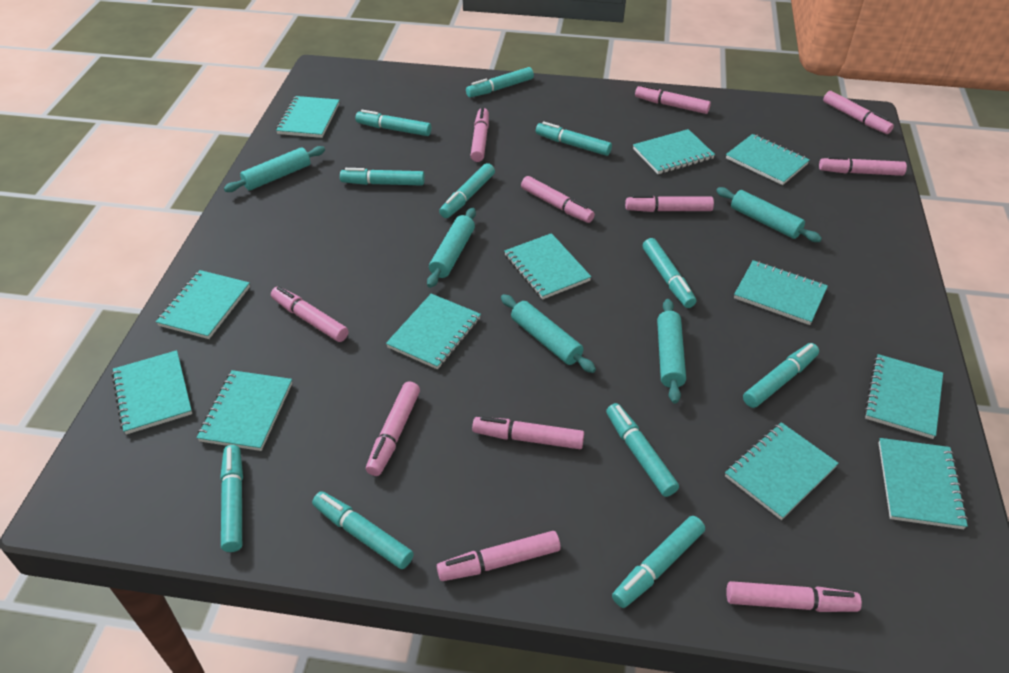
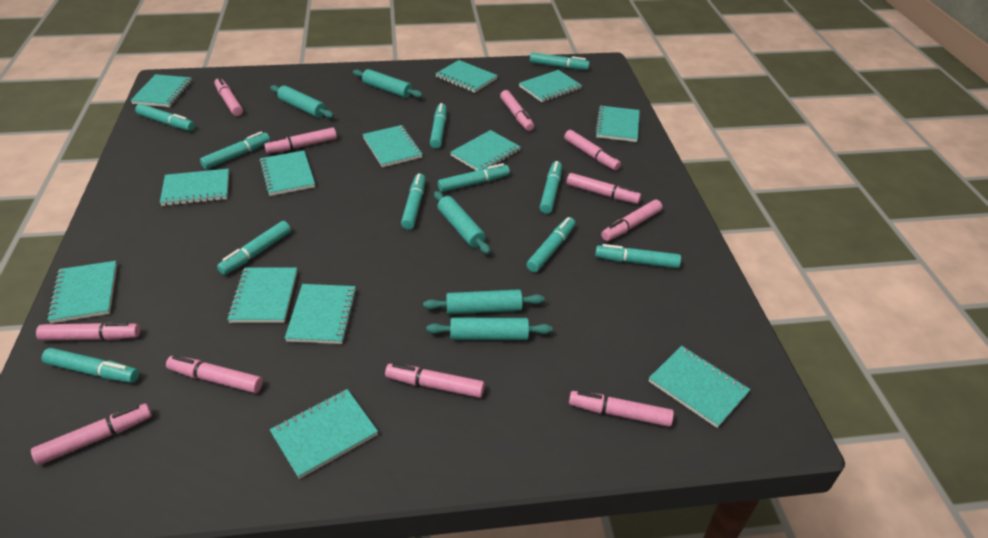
turquoise notebook: 12 -> 13

